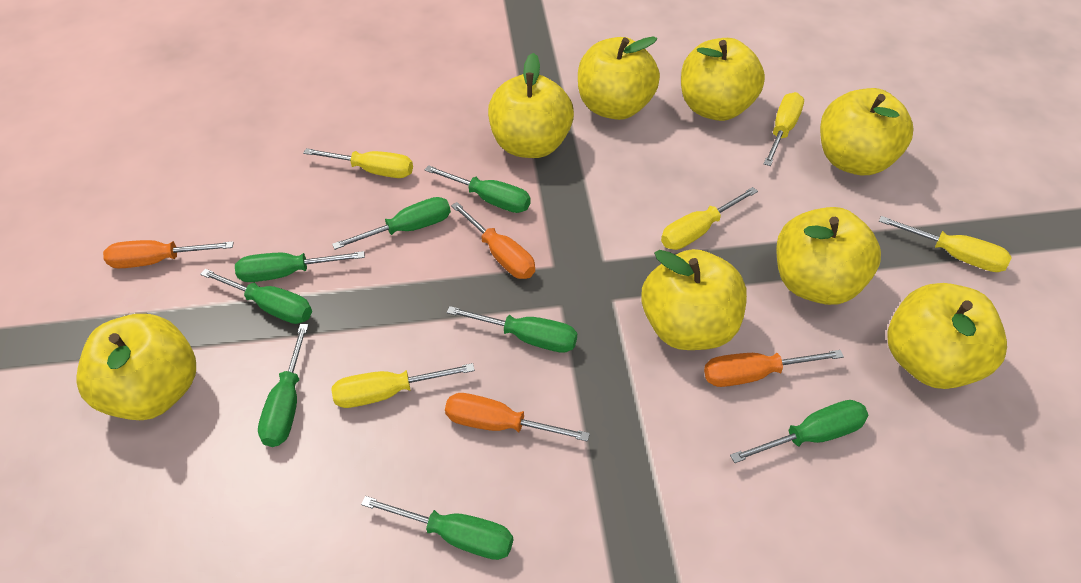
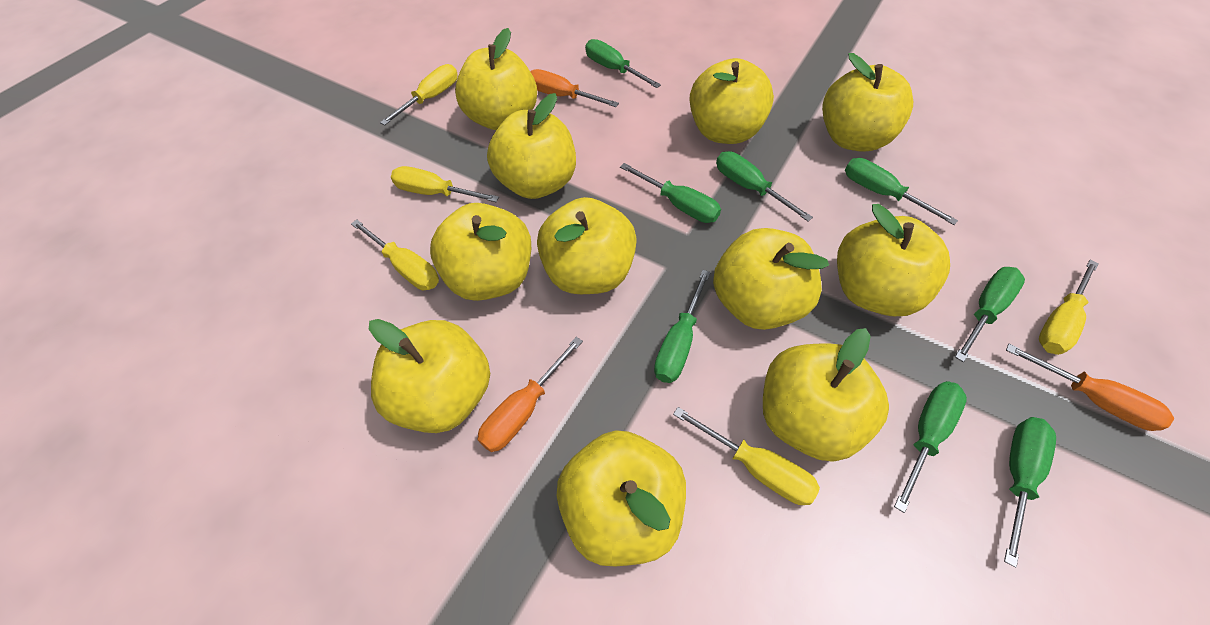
orange screwdriver: 4 -> 3
yellow apple: 8 -> 11

